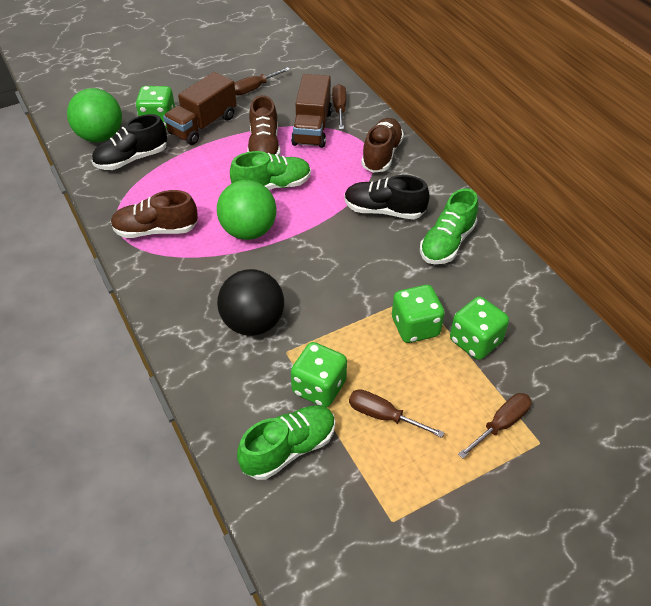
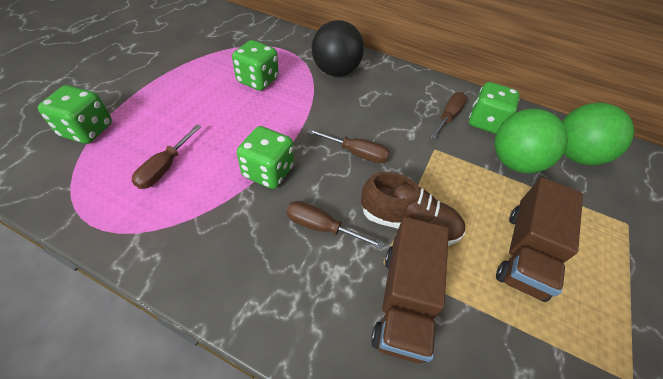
black shoe: 2 -> 0
brown shoe: 3 -> 1
green shoe: 3 -> 0

